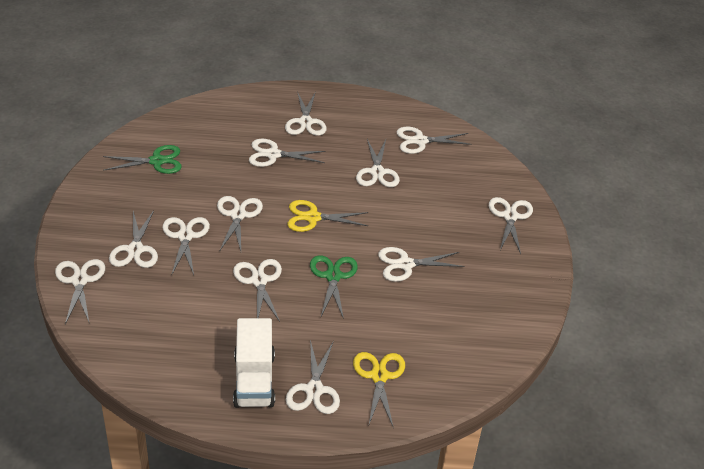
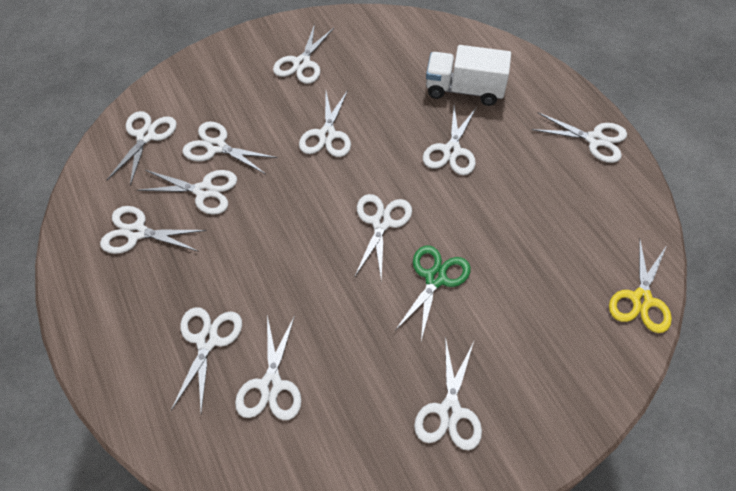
green scissors: 2 -> 1
yellow scissors: 2 -> 1

